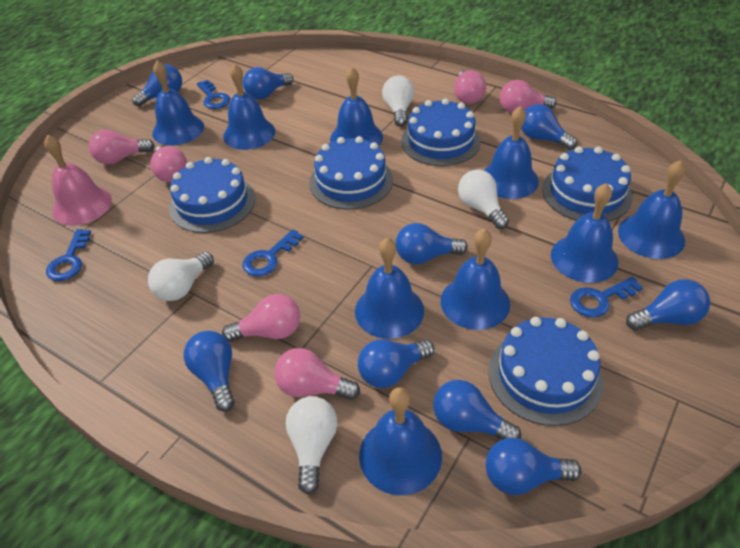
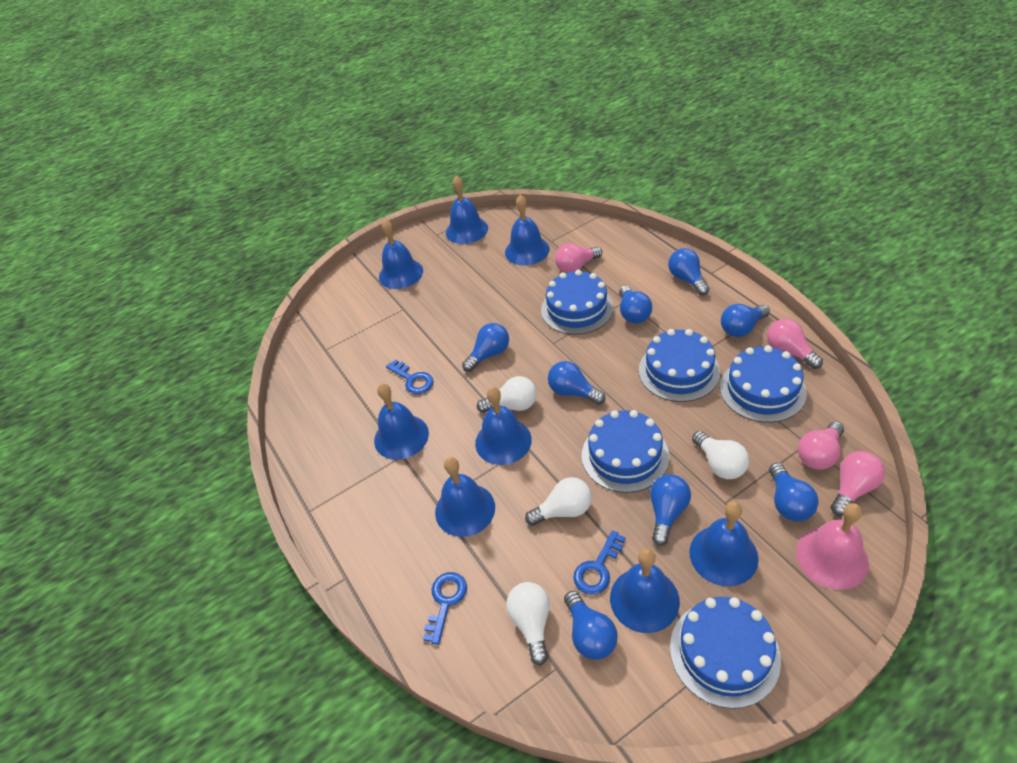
blue bell: 9 -> 8
blue key: 4 -> 3
blue light bulb: 9 -> 8
pink light bulb: 6 -> 4

